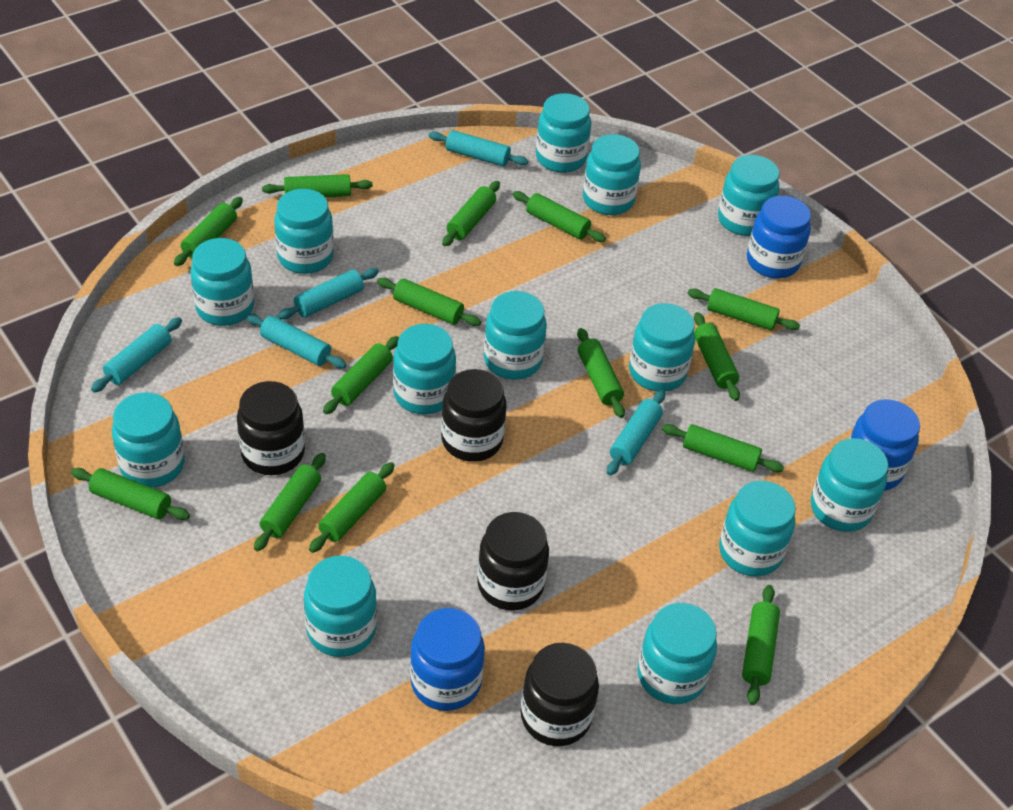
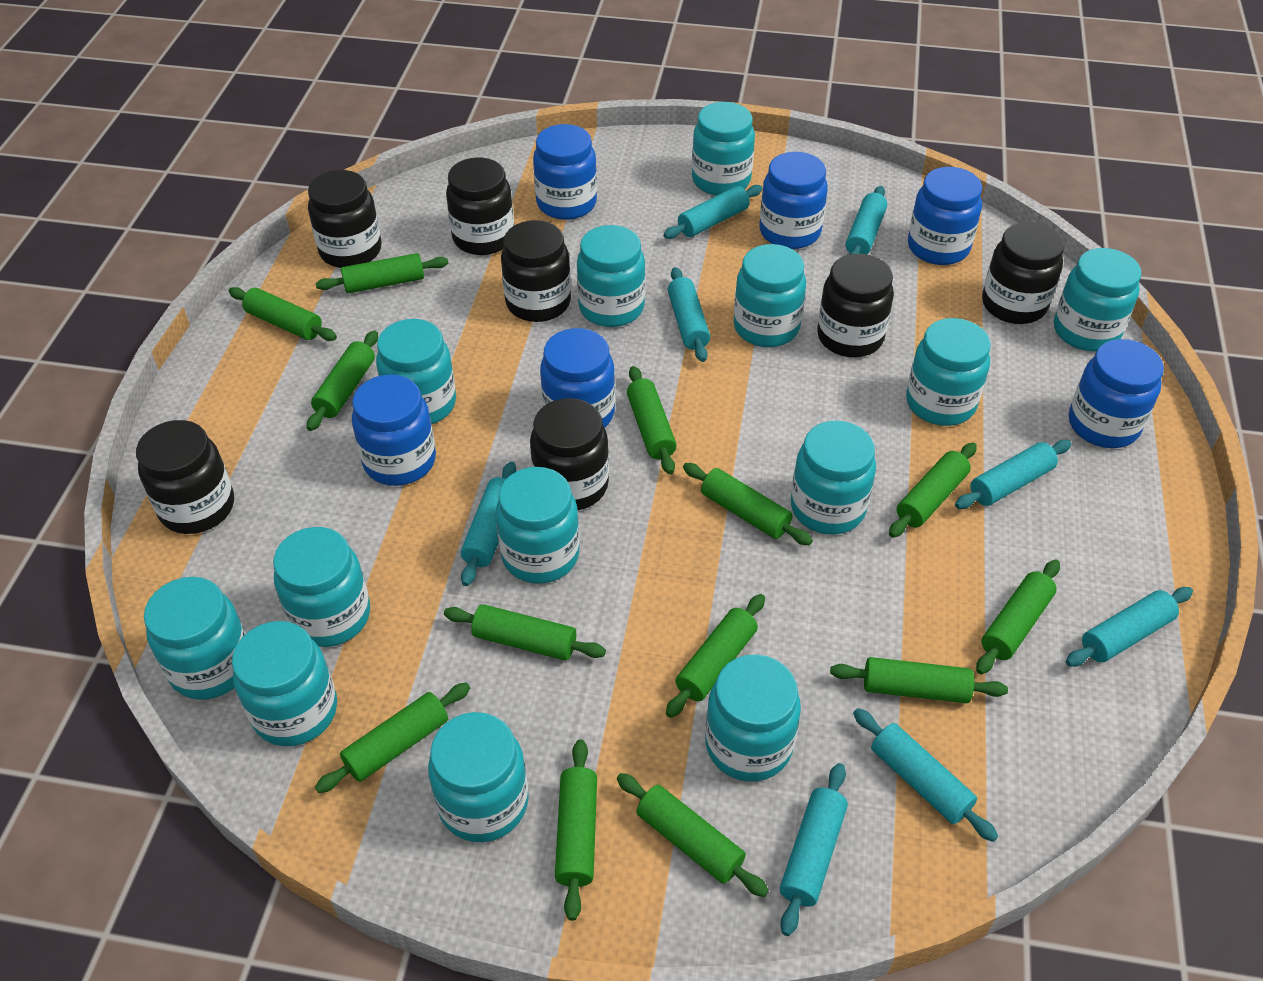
black jar: 4 -> 7
blue jar: 3 -> 6
green rolling pin: 14 -> 13
turquoise rolling pin: 5 -> 8

